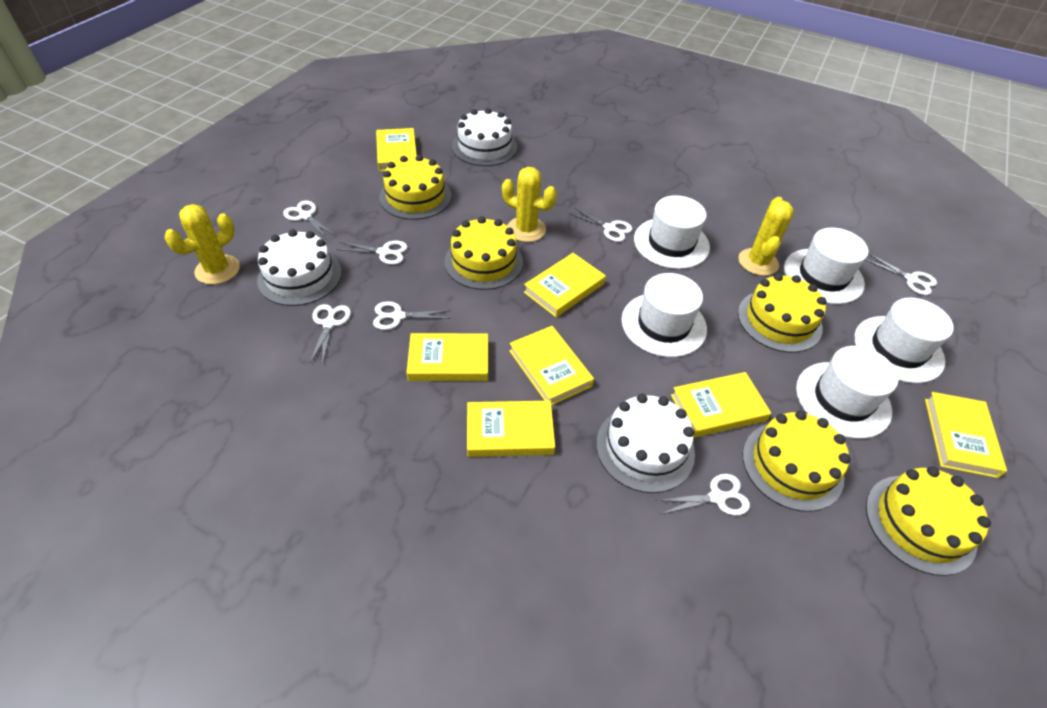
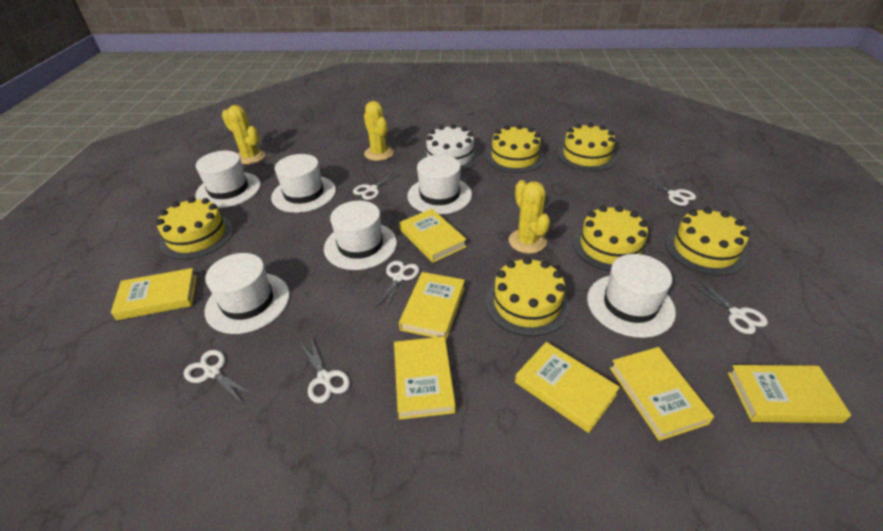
white cake: 3 -> 1
white hat: 5 -> 6
white scissors: 7 -> 6
yellow cake: 5 -> 6

